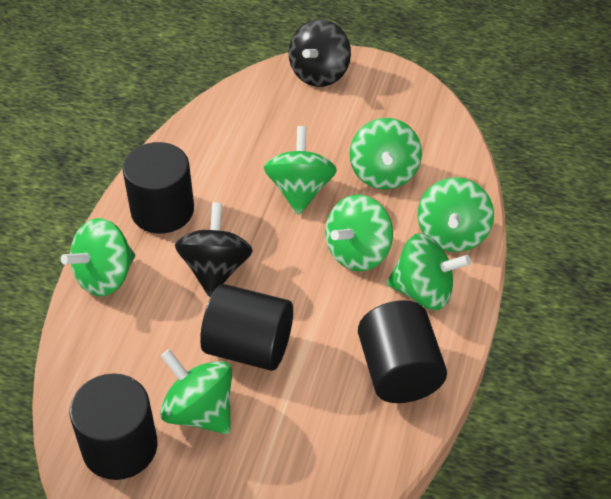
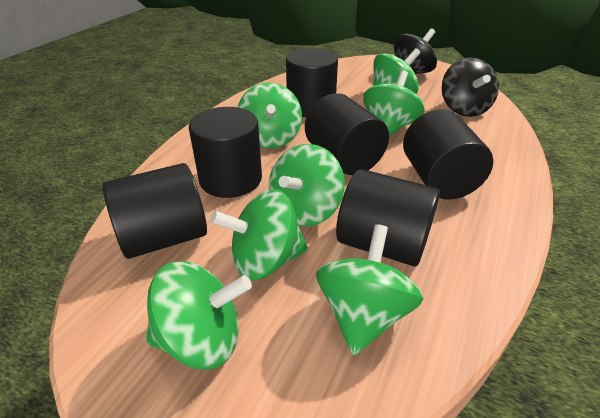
black cylinder: 4 -> 6

